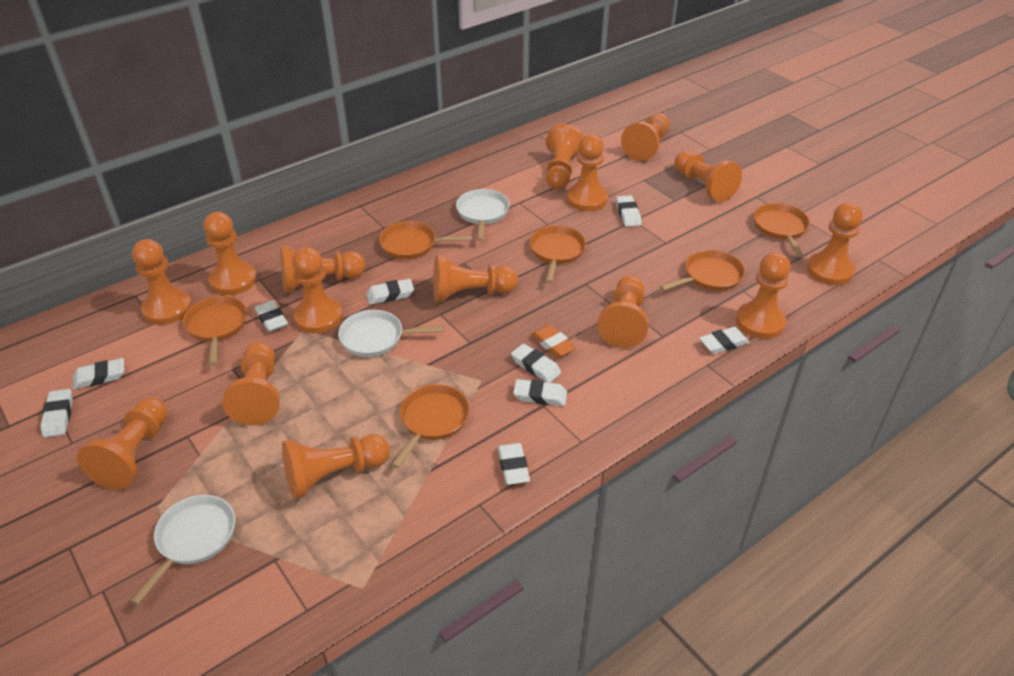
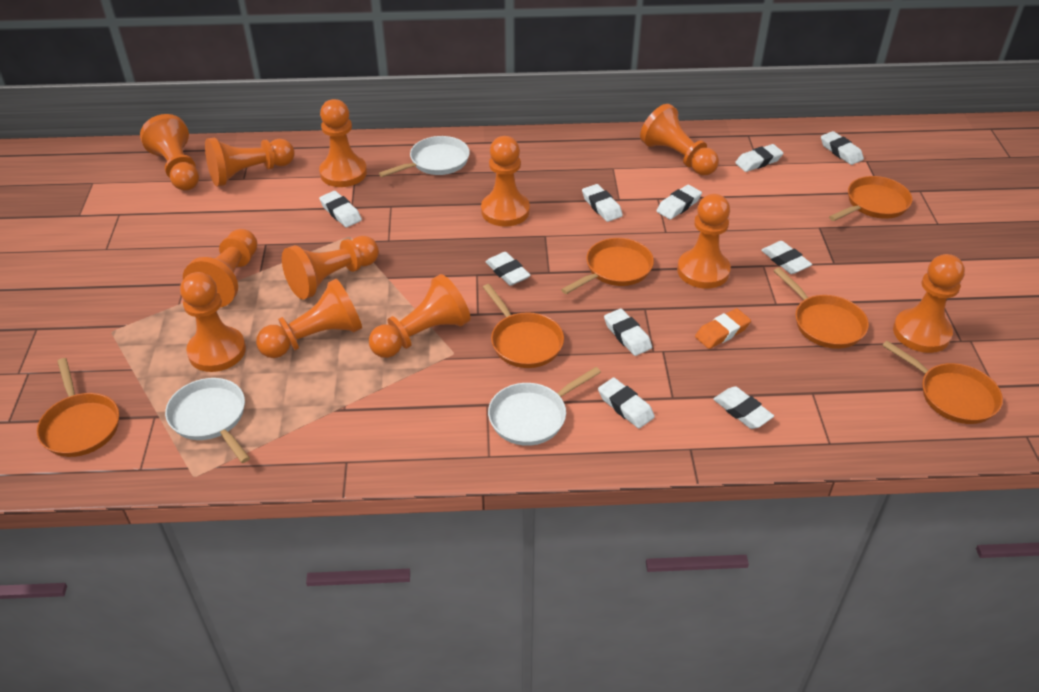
orange pawn: 15 -> 12
white eraser: 9 -> 10

